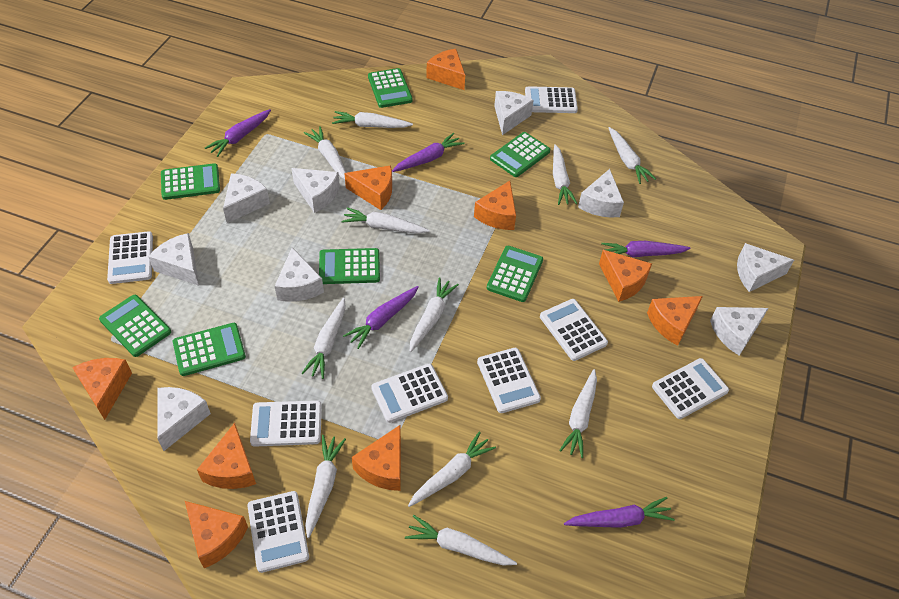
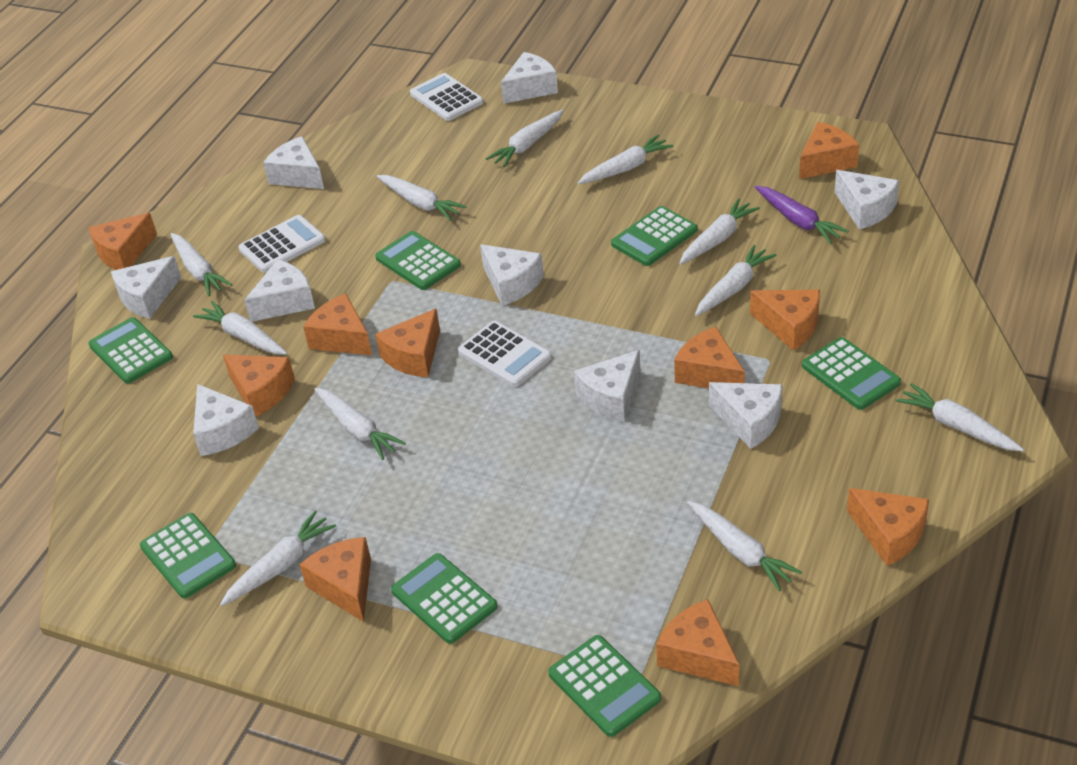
orange cheese: 9 -> 10
purple carrot: 5 -> 1
white calculator: 8 -> 3

